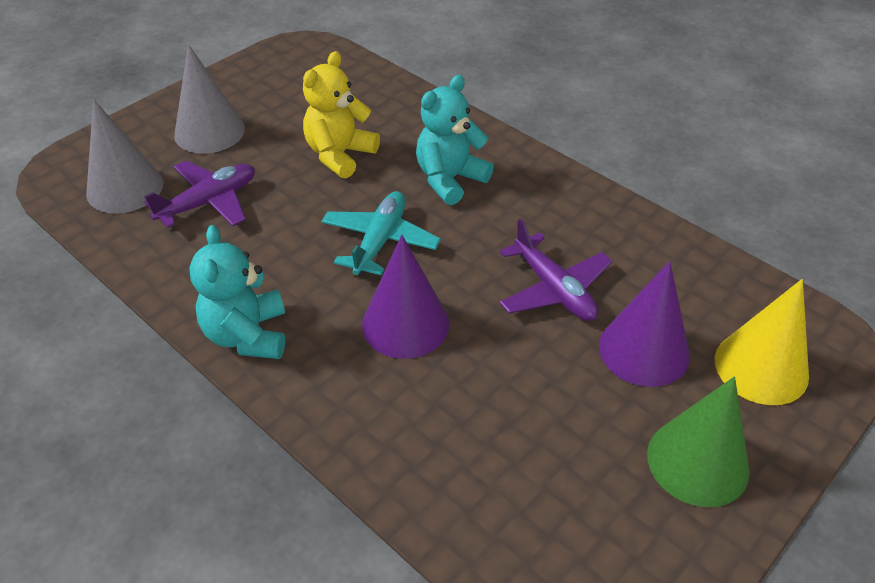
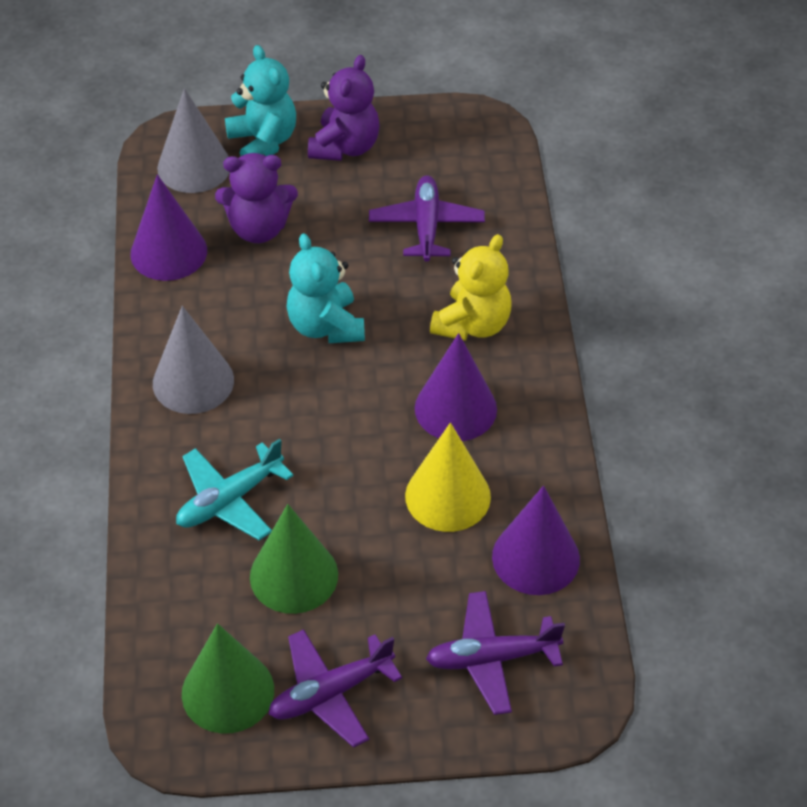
green cone: 1 -> 2
purple cone: 2 -> 3
purple plane: 2 -> 3
purple teddy bear: 0 -> 2

